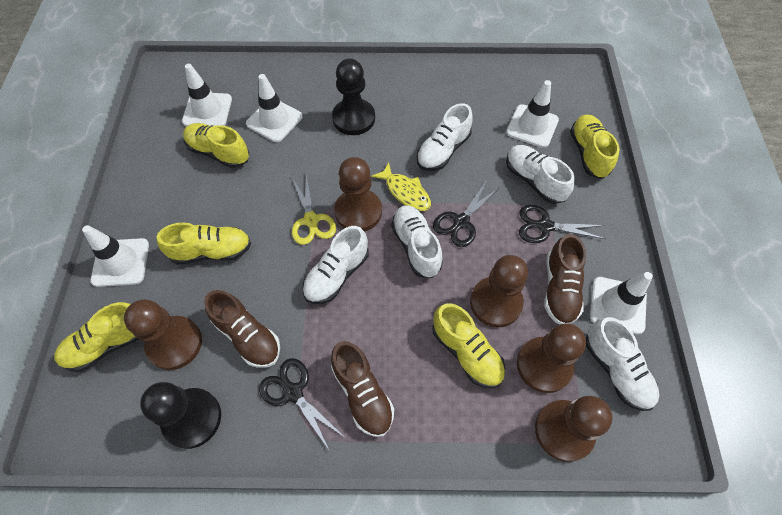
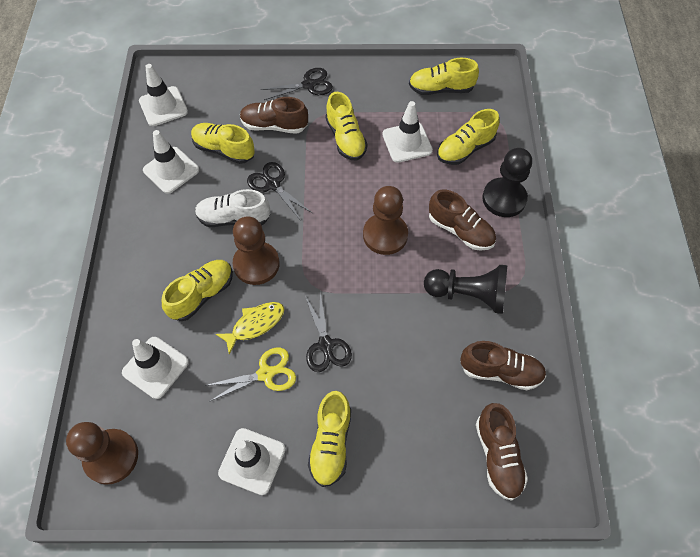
brown pawn: 5 -> 3
brown shoe: 3 -> 4
white shoe: 5 -> 1
yellow shoe: 5 -> 6

